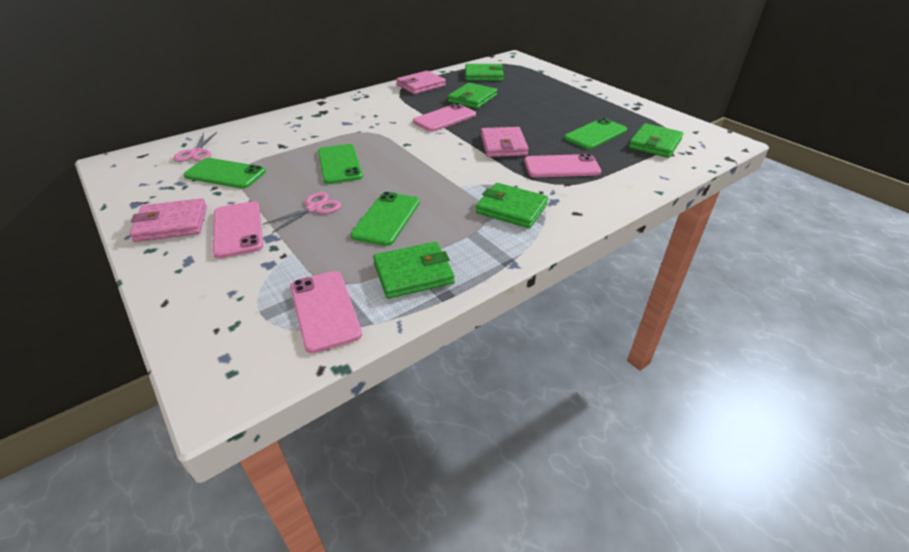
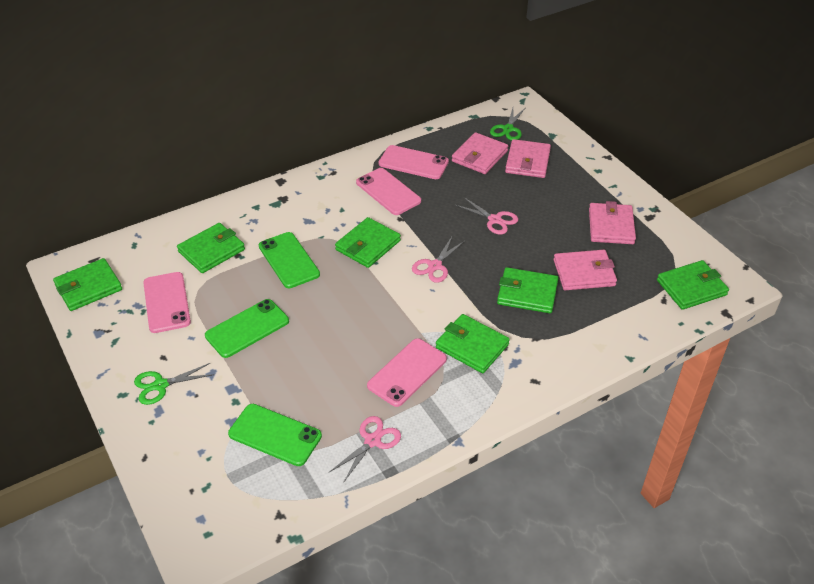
green phone: 4 -> 3
green scissors: 0 -> 2
green wallet: 5 -> 6
pink scissors: 2 -> 3
pink wallet: 3 -> 4

